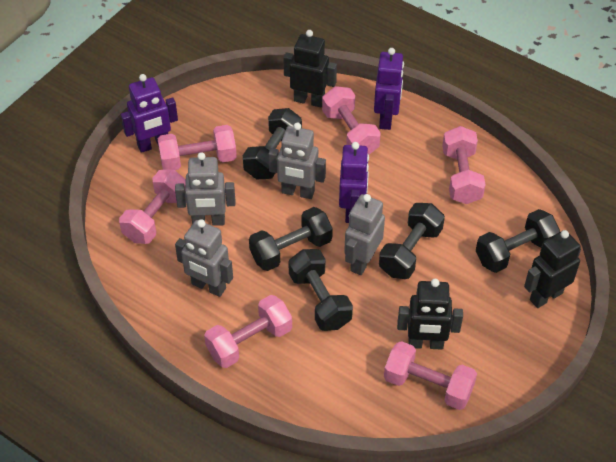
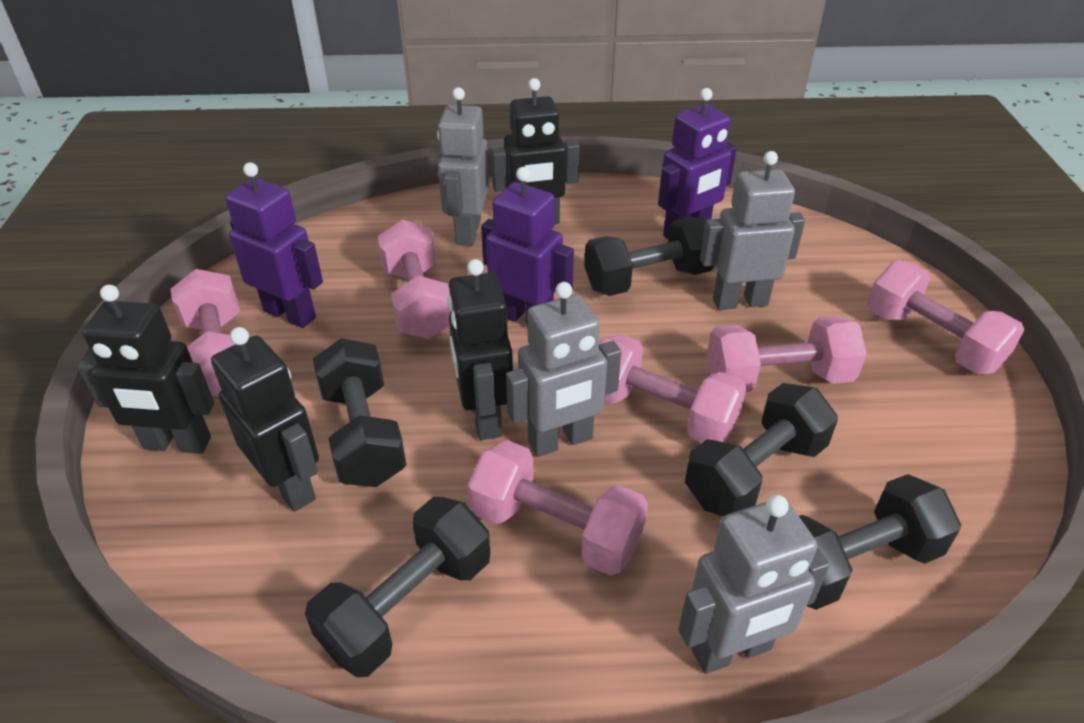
black robot: 3 -> 4

